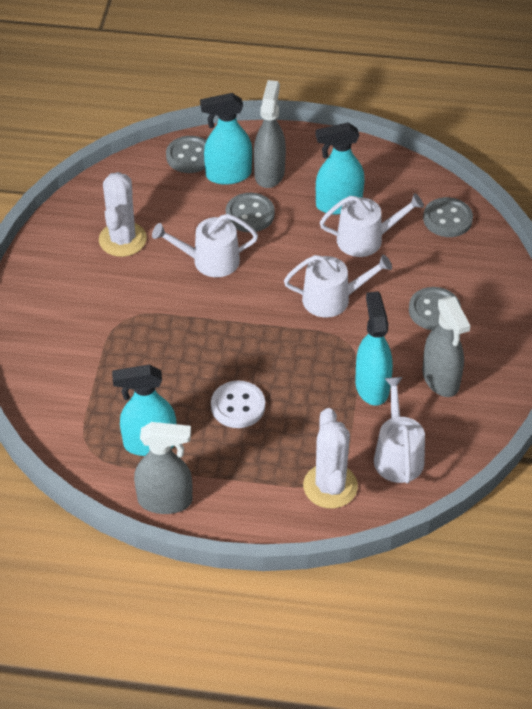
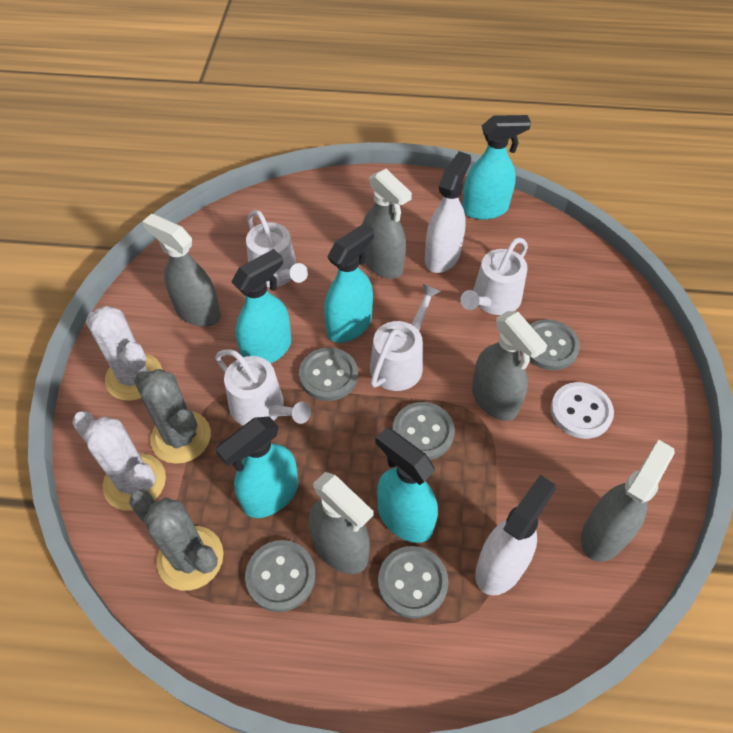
grey button: 4 -> 5
grey cactus: 0 -> 2
grey spray bottle: 3 -> 5
turquoise spray bottle: 4 -> 5
white spray bottle: 0 -> 2

